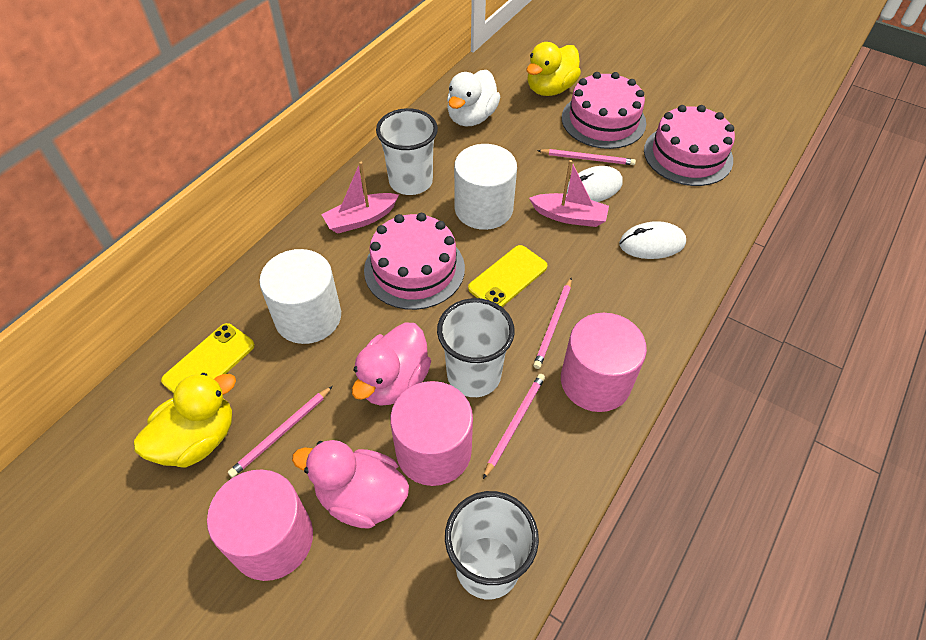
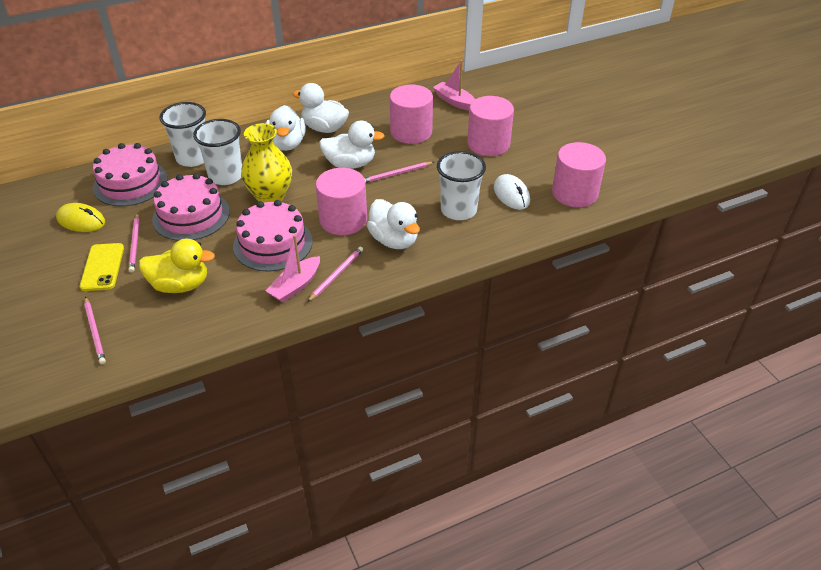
pink cylinder: 3 -> 4
pink duck: 2 -> 0
white cylinder: 2 -> 0
white duck: 1 -> 4
white mouse: 2 -> 1
yellow duck: 2 -> 1
yellow mouse: 0 -> 1
yellow phone: 2 -> 1
yellow vase: 0 -> 1

